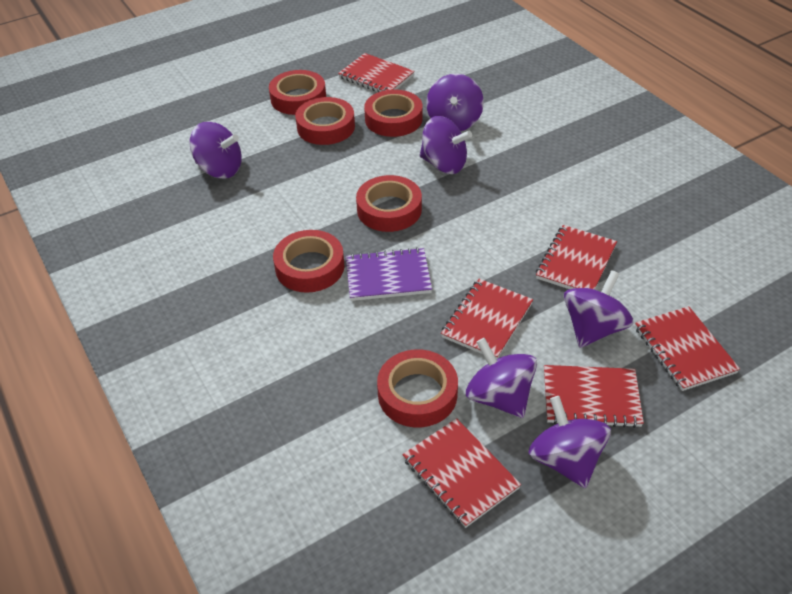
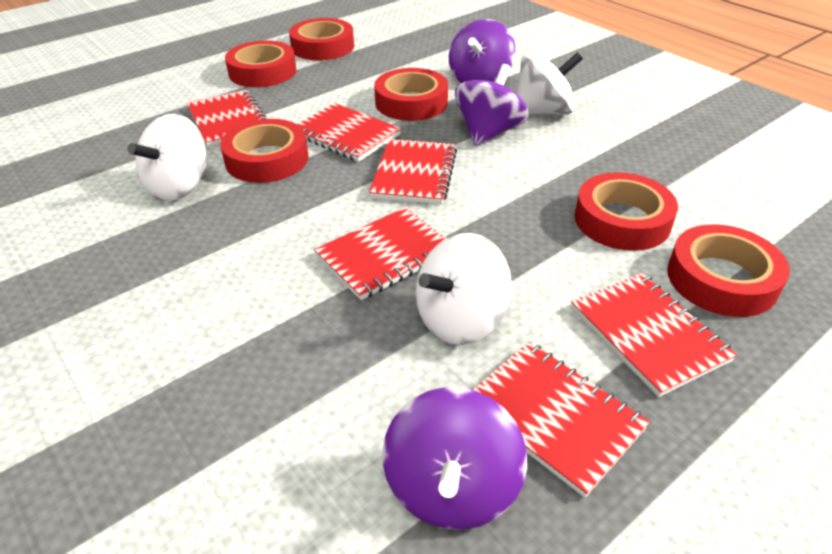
purple notebook: 1 -> 0
purple spinning top: 6 -> 3
white spinning top: 0 -> 3

